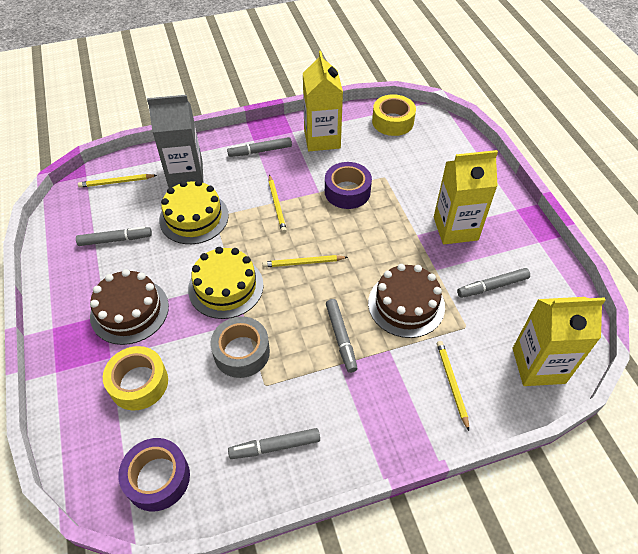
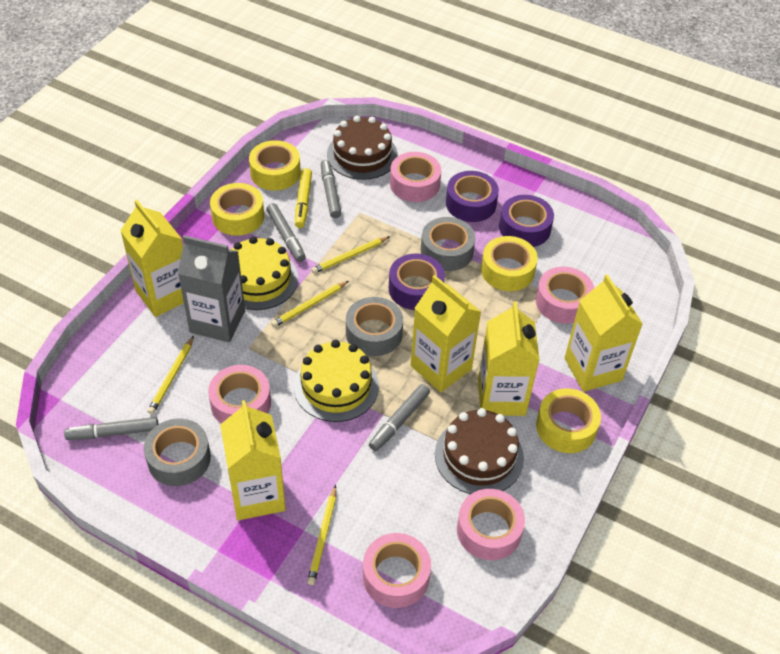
grey marker: 5 -> 4
grey tape: 1 -> 3
pink tape: 0 -> 5
purple tape: 2 -> 3
yellow carton: 3 -> 5
yellow marker: 0 -> 1
yellow tape: 2 -> 4

